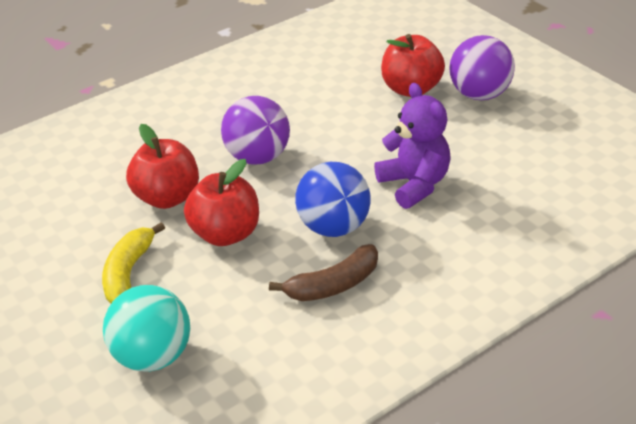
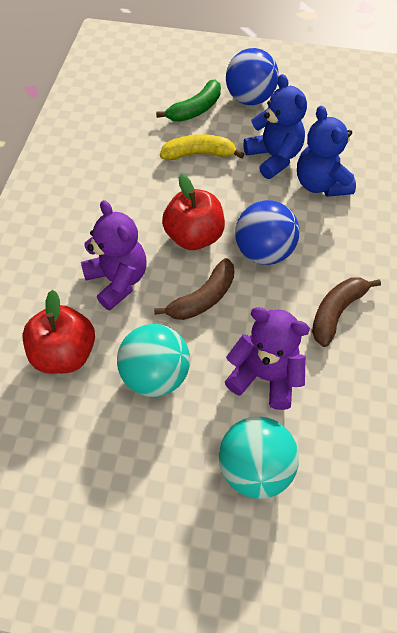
blue ball: 1 -> 2
blue teddy bear: 0 -> 2
brown banana: 1 -> 2
green banana: 0 -> 1
purple ball: 2 -> 0
purple teddy bear: 1 -> 2
red apple: 3 -> 2
turquoise ball: 1 -> 2

